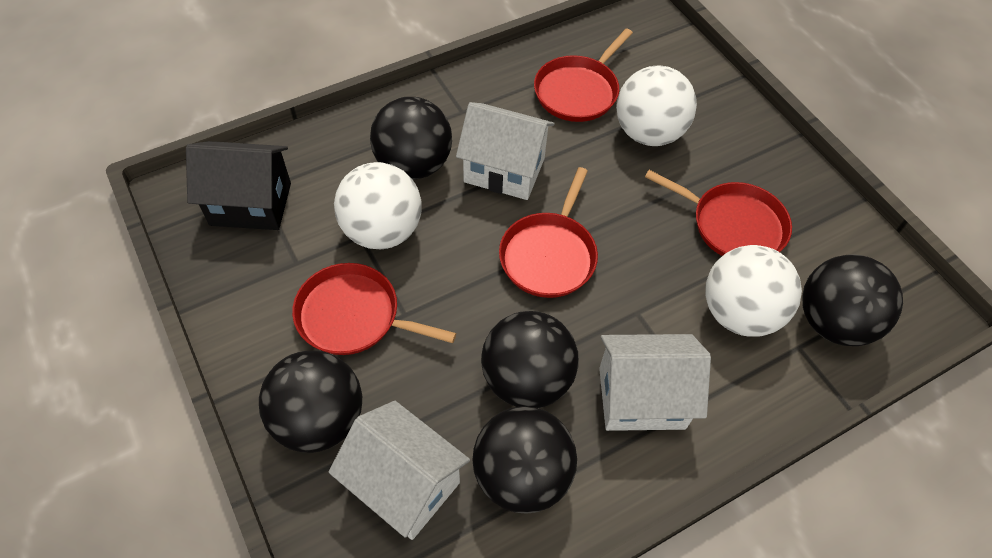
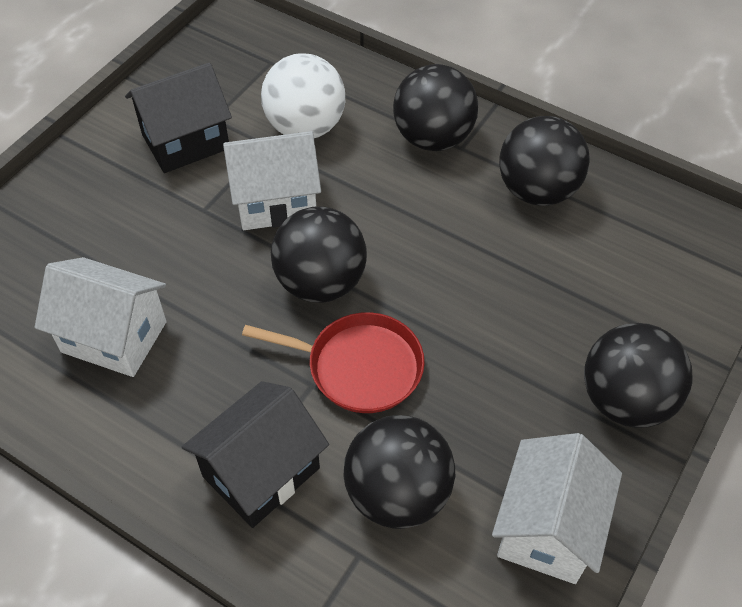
black house: 1 -> 2
red pan: 4 -> 1
white ball: 3 -> 1

